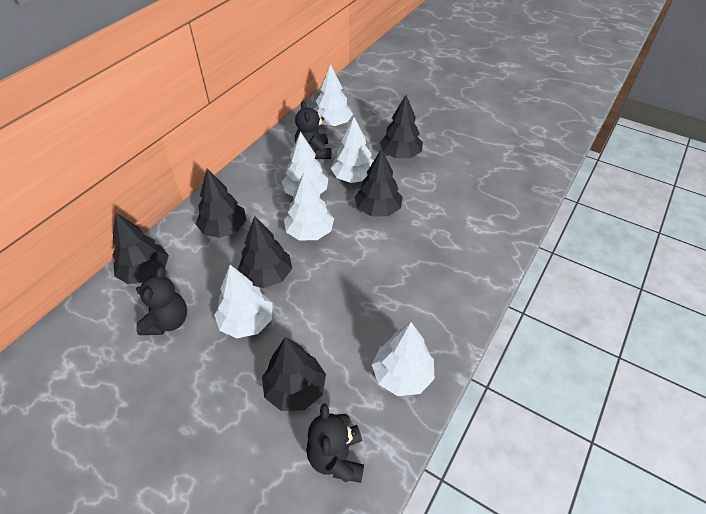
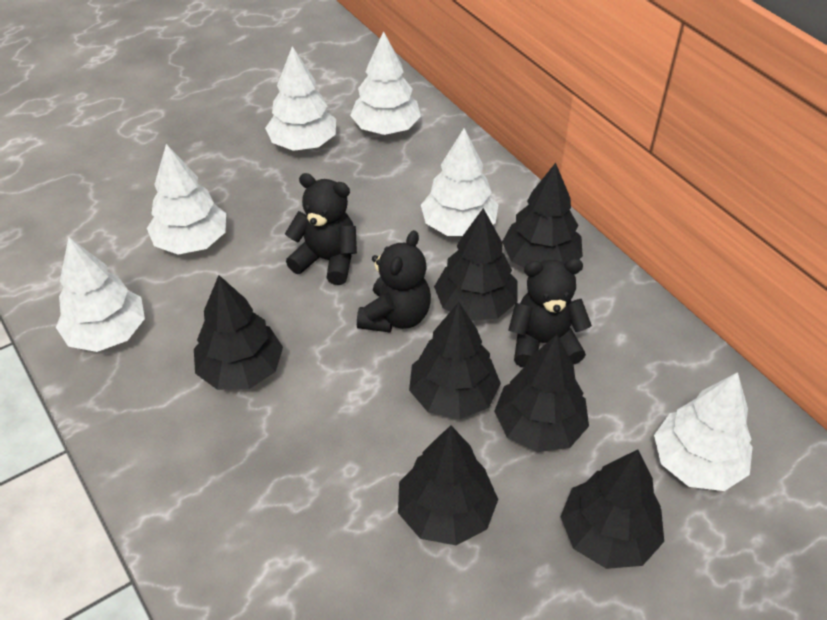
black tree: 6 -> 7

